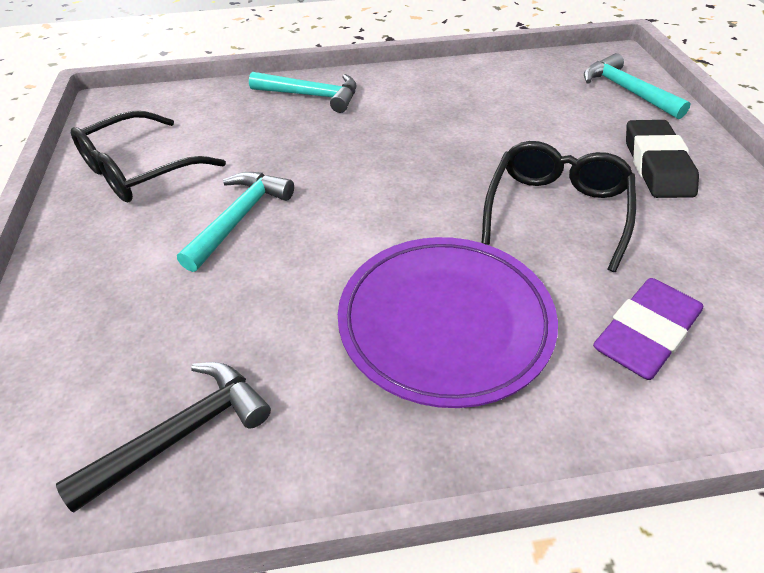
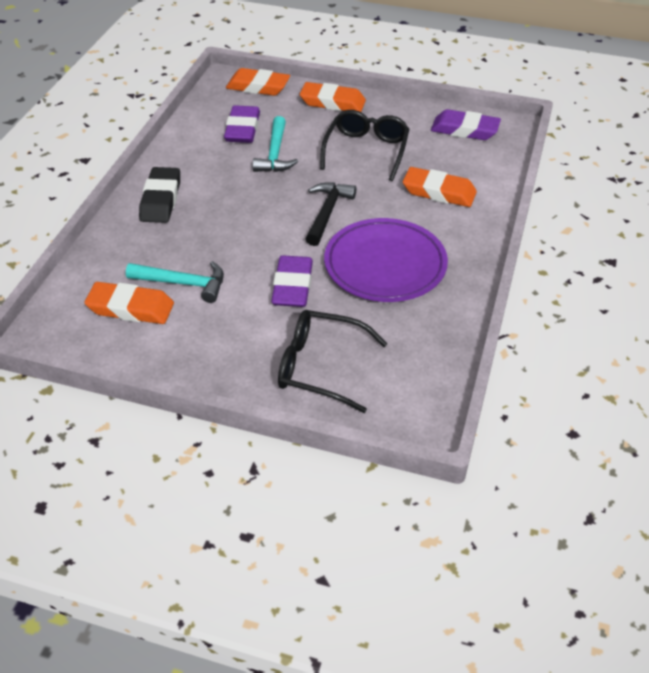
orange eraser: 0 -> 4
purple eraser: 1 -> 3
turquoise hammer: 3 -> 2

